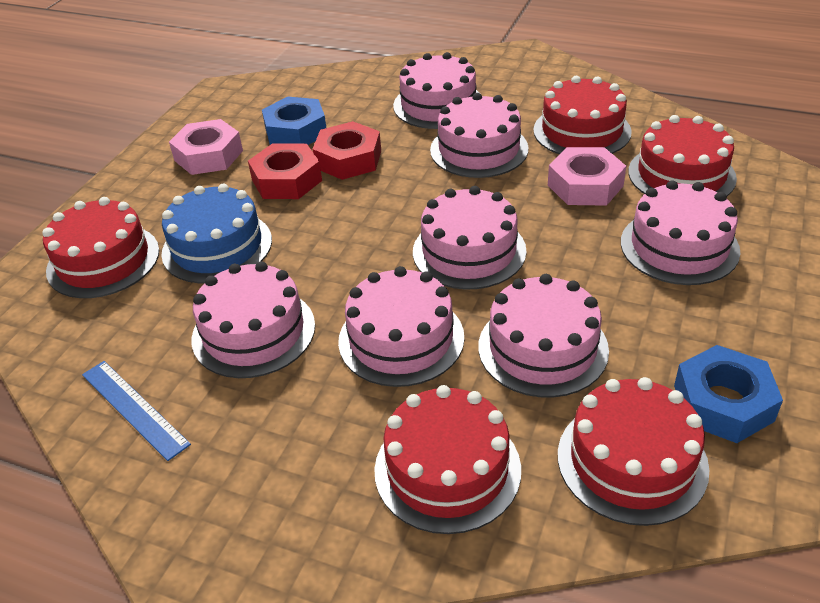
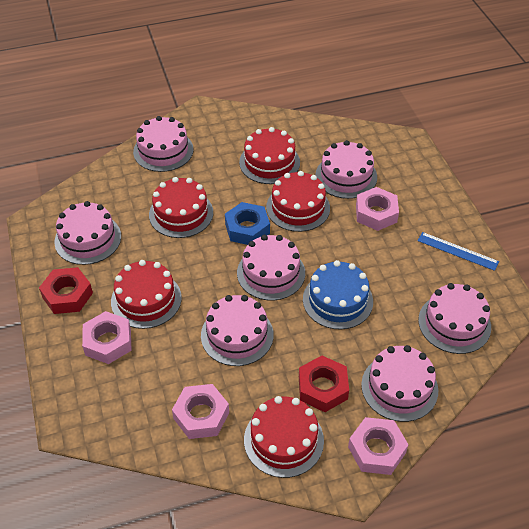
blue nut: 2 -> 1
pink nut: 2 -> 4

